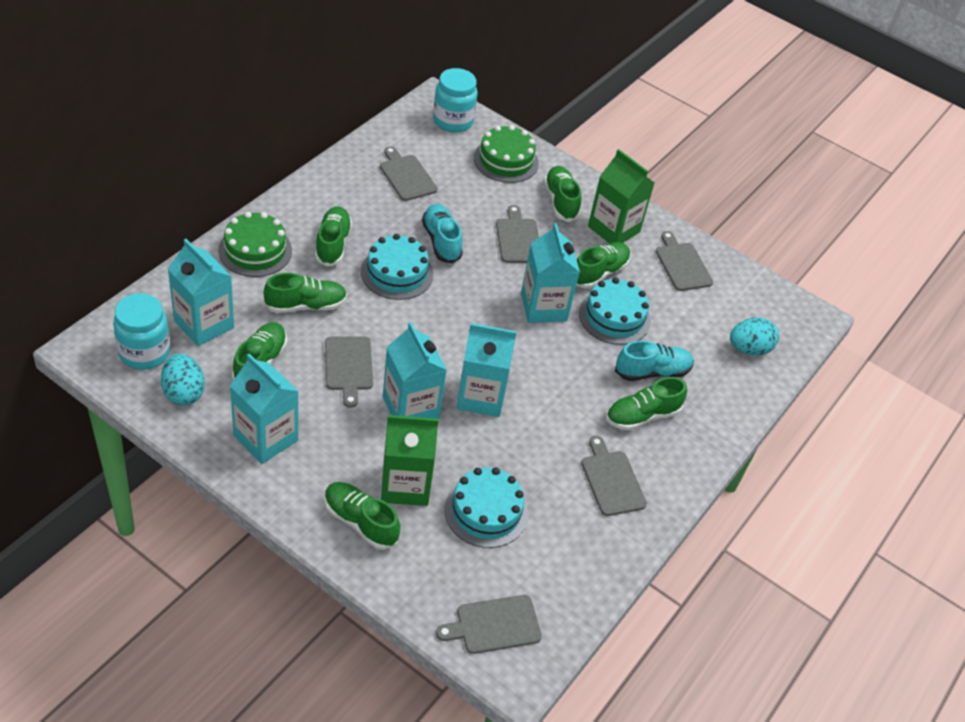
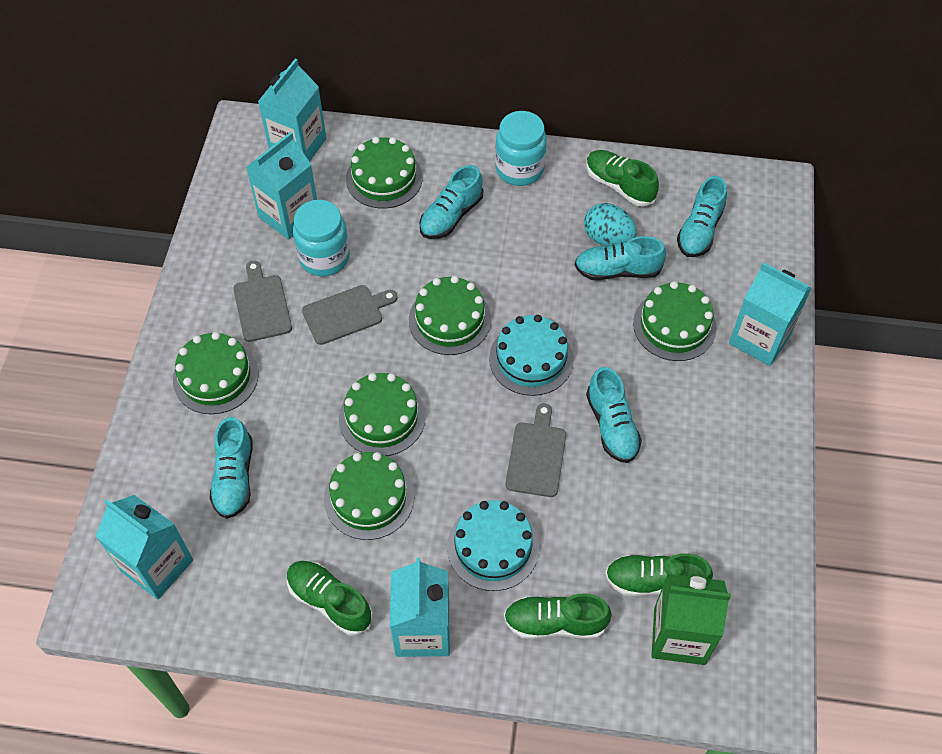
green cake: 2 -> 6
green carton: 2 -> 1
green shoe: 7 -> 4
grey cutting board: 6 -> 3
turquoise cake: 3 -> 2
turquoise egg: 2 -> 1
turquoise shoe: 2 -> 5

